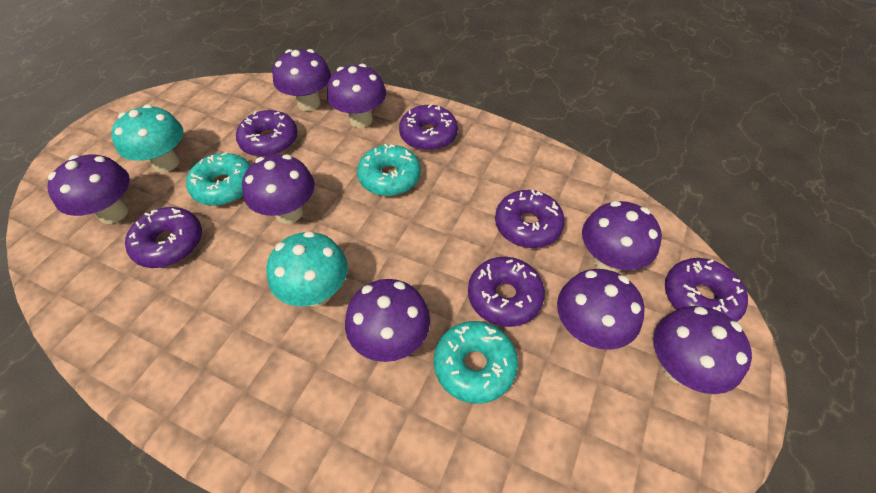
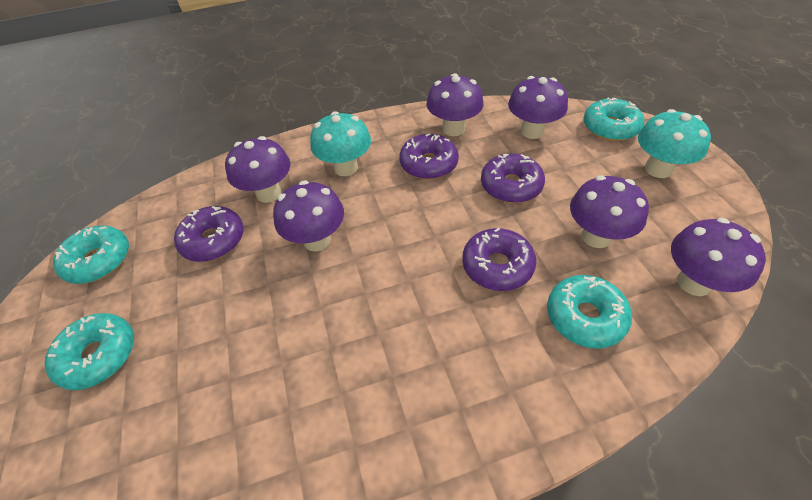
purple donut: 6 -> 4
purple mushroom: 8 -> 6
turquoise donut: 3 -> 4

